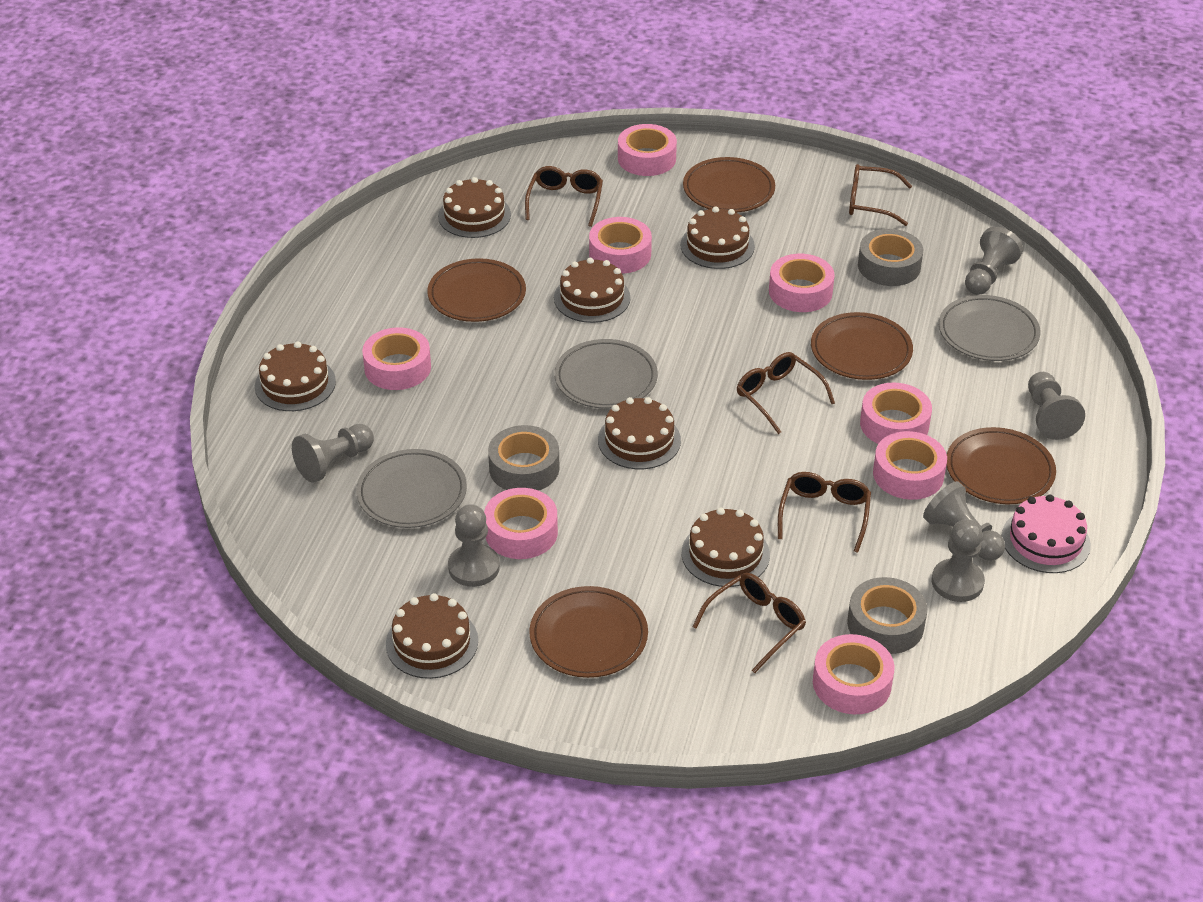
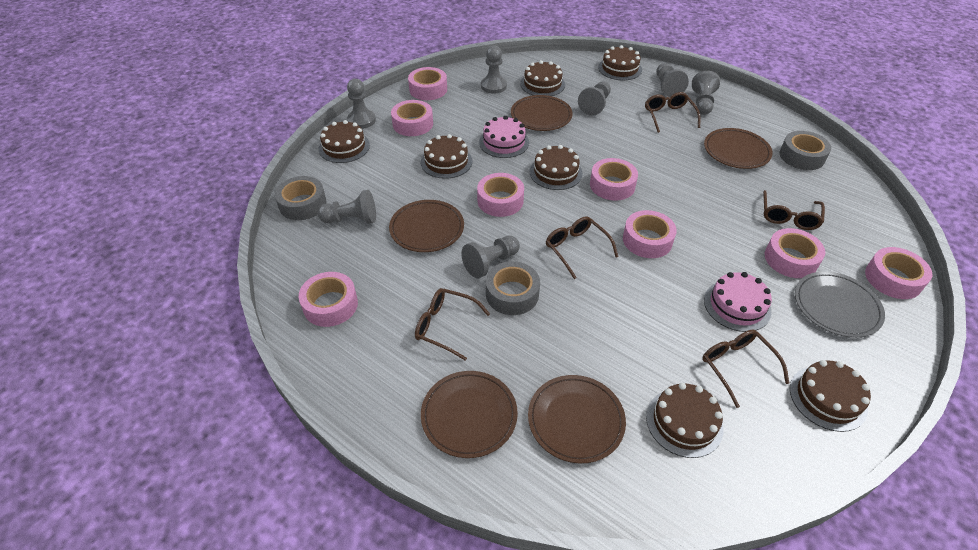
grey pawn: 6 -> 7
grey plate: 3 -> 1
pink cake: 1 -> 2

